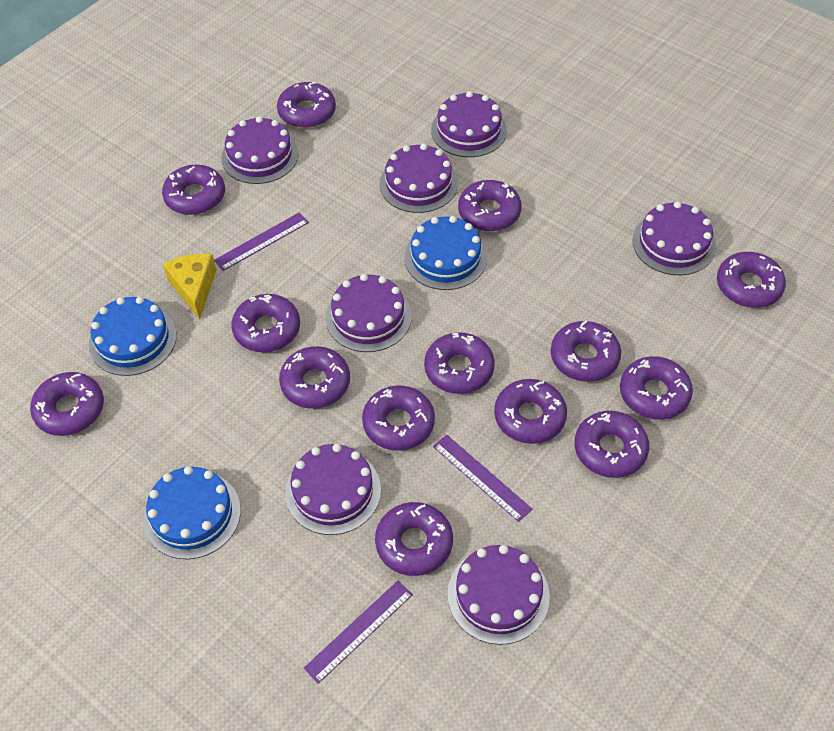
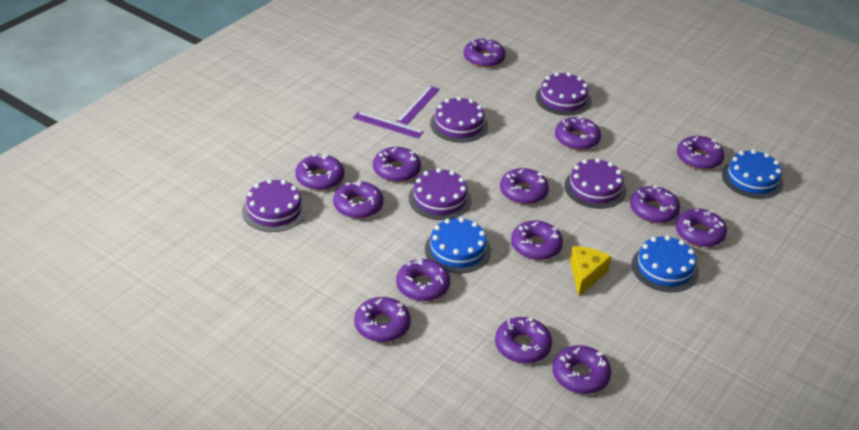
purple cake: 7 -> 5
purple ruler: 3 -> 2

